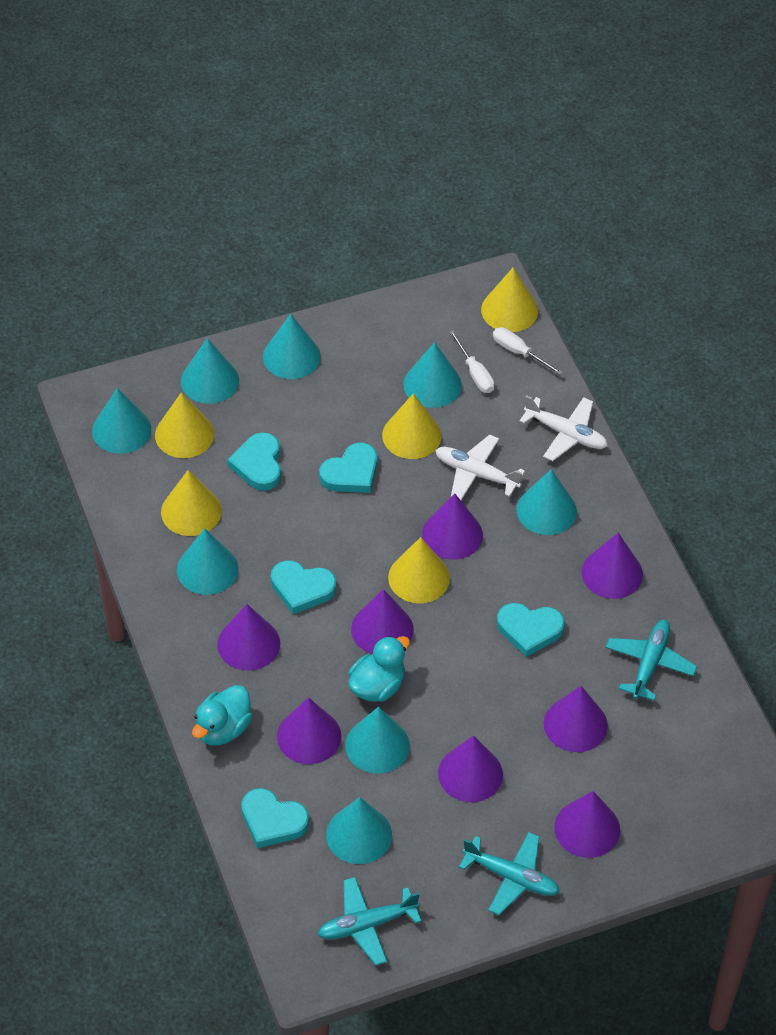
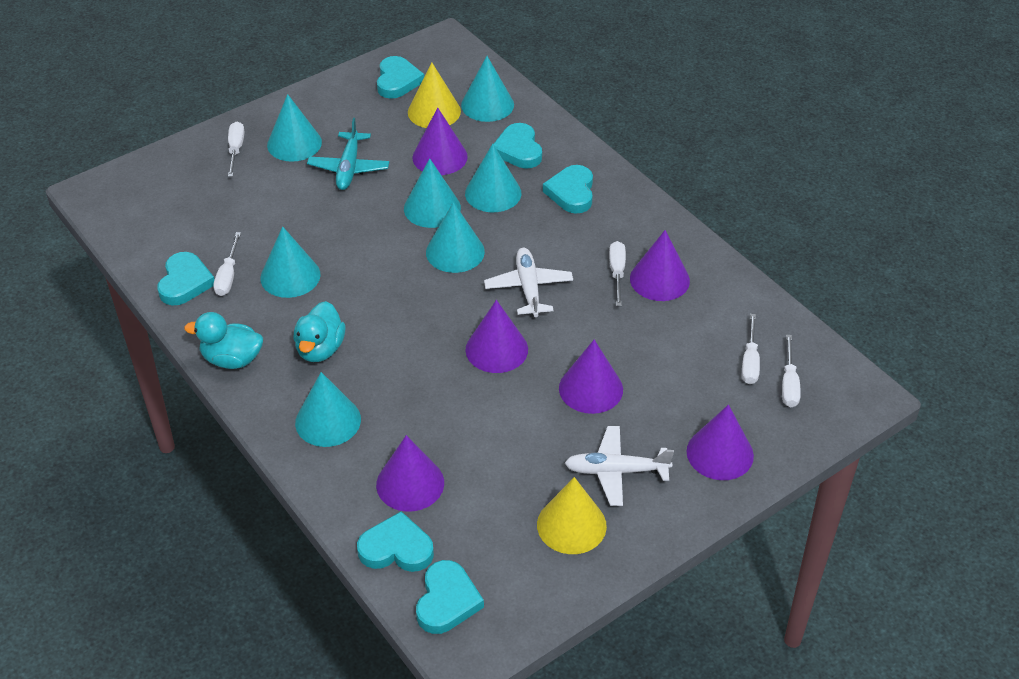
purple cone: 8 -> 6
turquoise cone: 8 -> 7
turquoise heart: 5 -> 6
turquoise plane: 3 -> 1
white screwdriver: 2 -> 5
yellow cone: 5 -> 2

